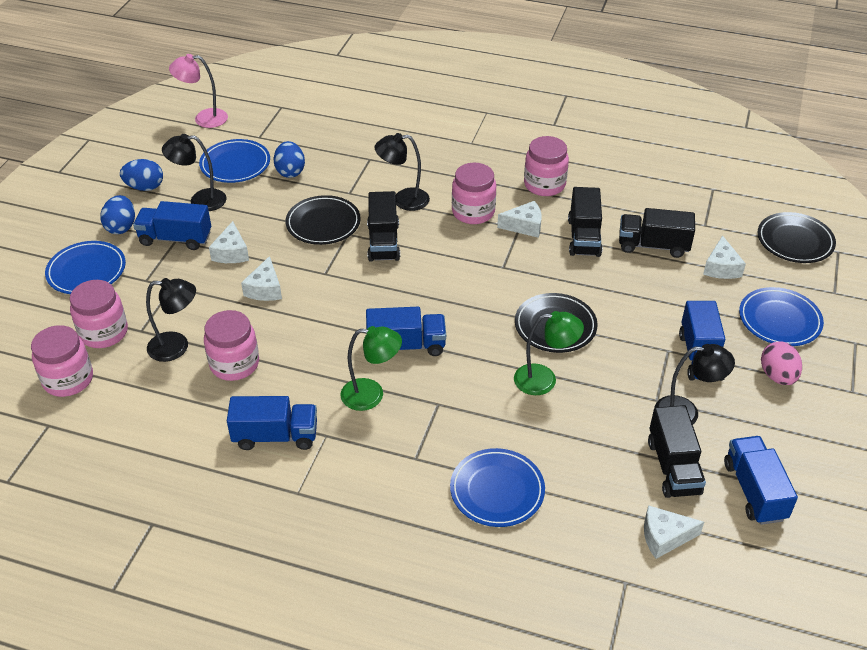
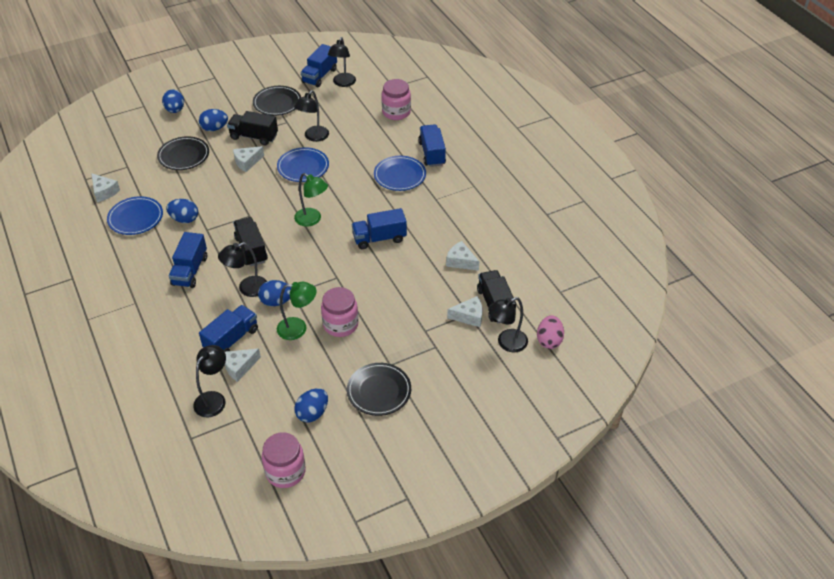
black lamp: 4 -> 5
black truck: 4 -> 3
blue egg: 3 -> 5
blue plate: 4 -> 3
pink jar: 5 -> 3
pink lamp: 1 -> 0

